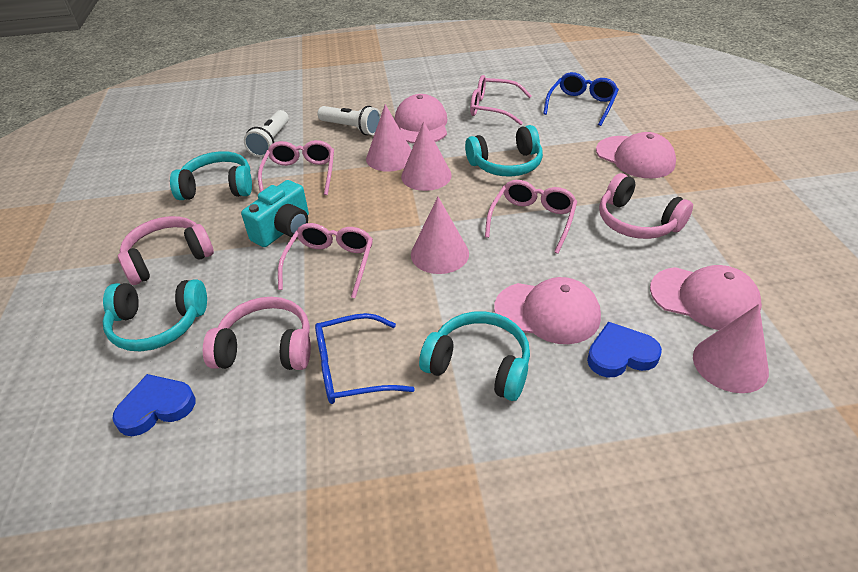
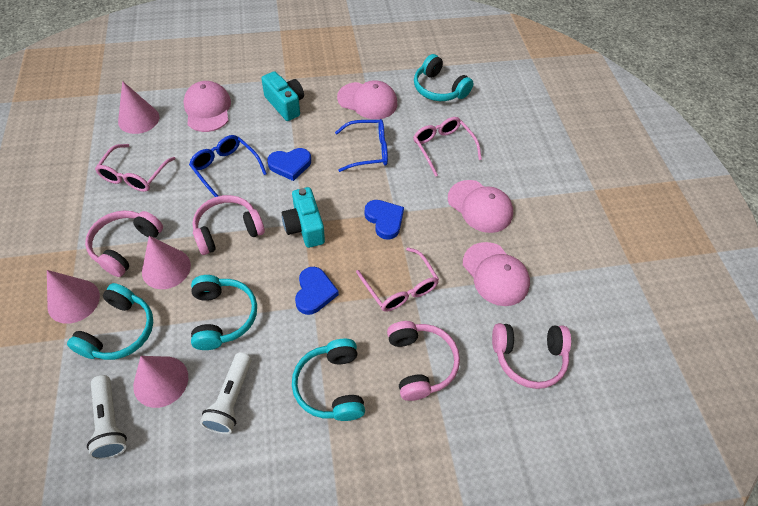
blue heart: 2 -> 3
pink glasses: 4 -> 3
pink headphones: 3 -> 4
turquoise camera: 1 -> 2

